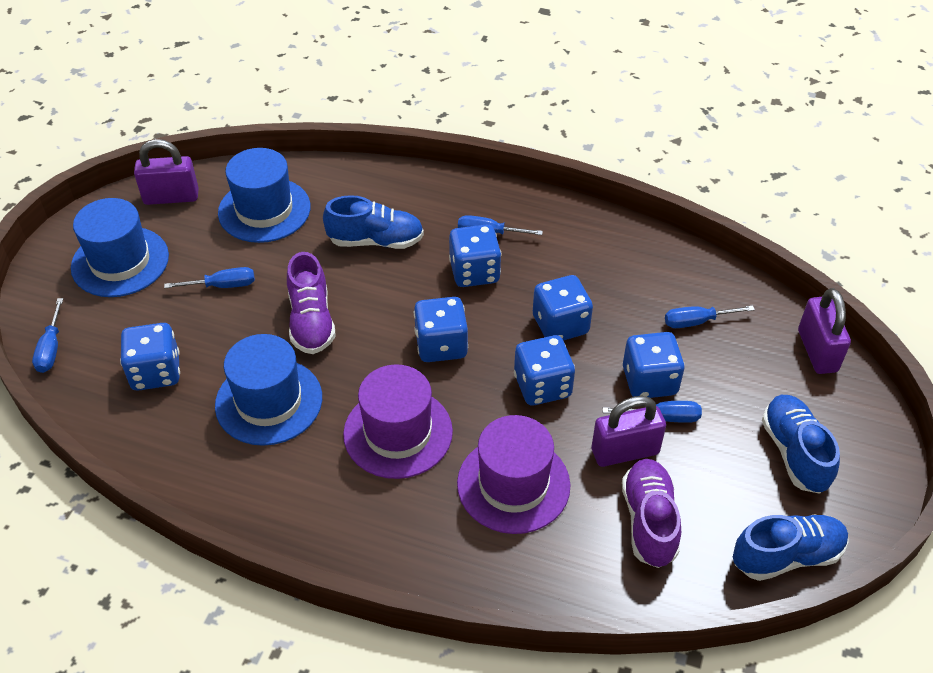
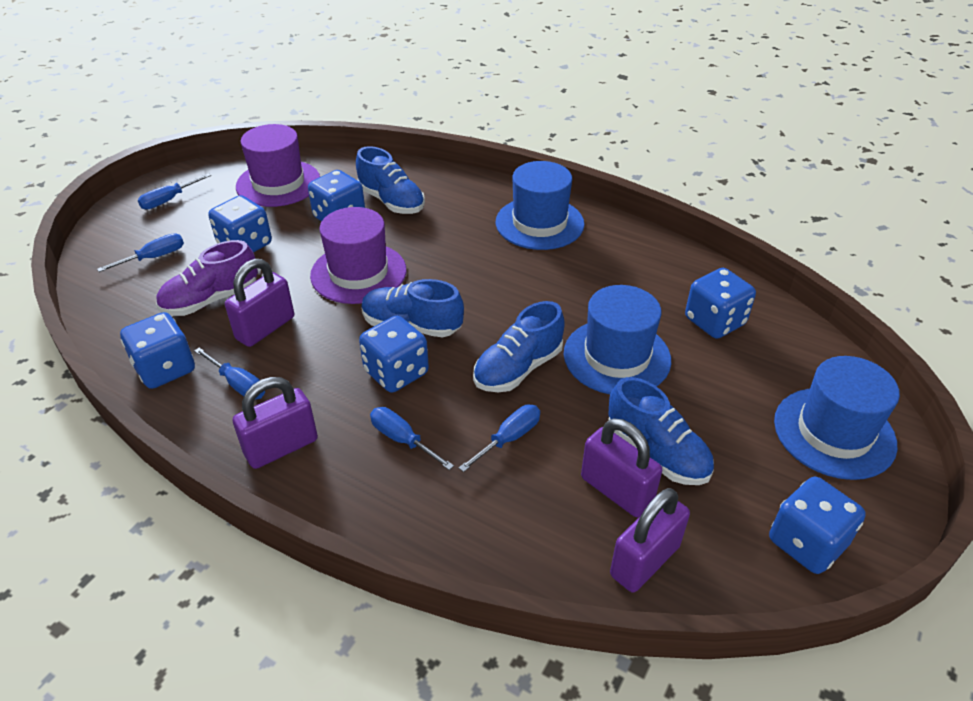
blue shoe: 3 -> 4
purple padlock: 3 -> 4
purple shoe: 2 -> 1

